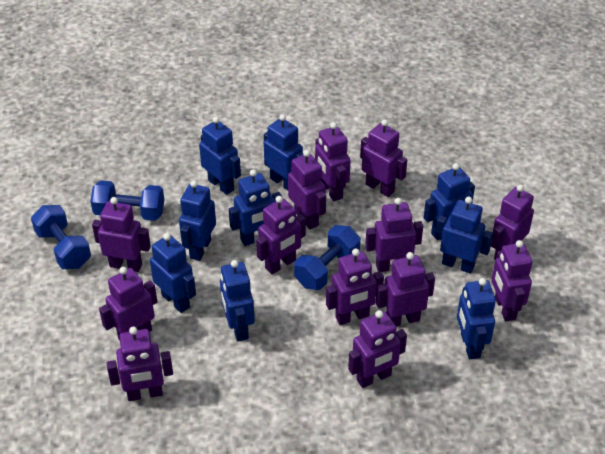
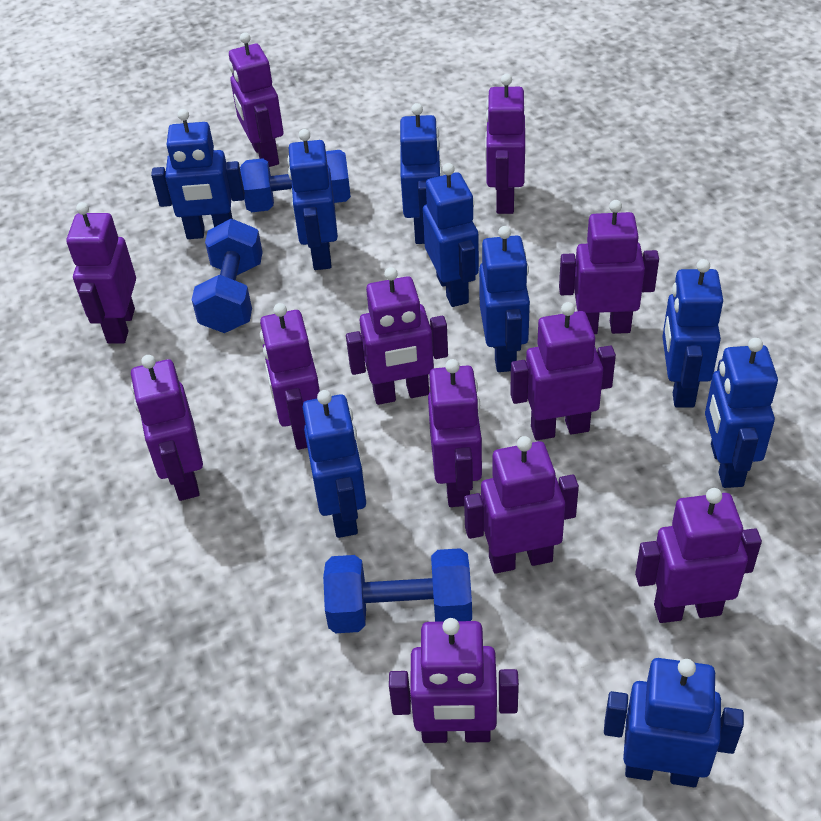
purple robot: 13 -> 12

